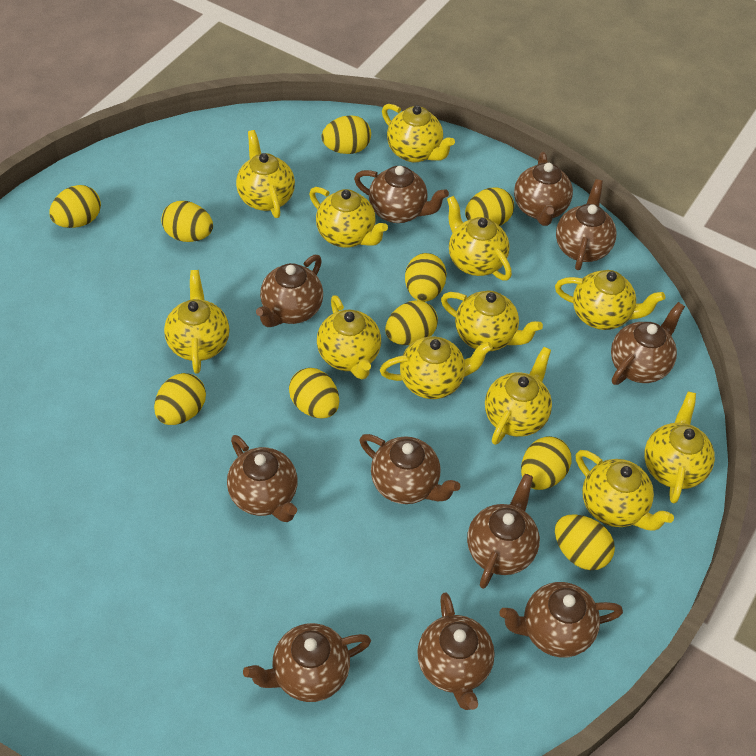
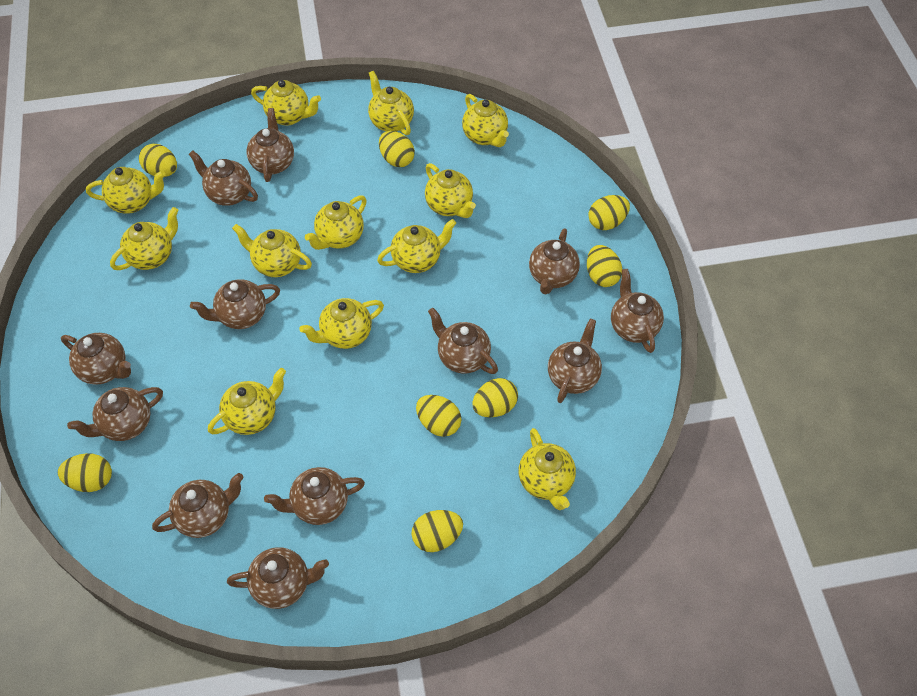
brown teapot: 11 -> 12
yellow egg: 10 -> 8

